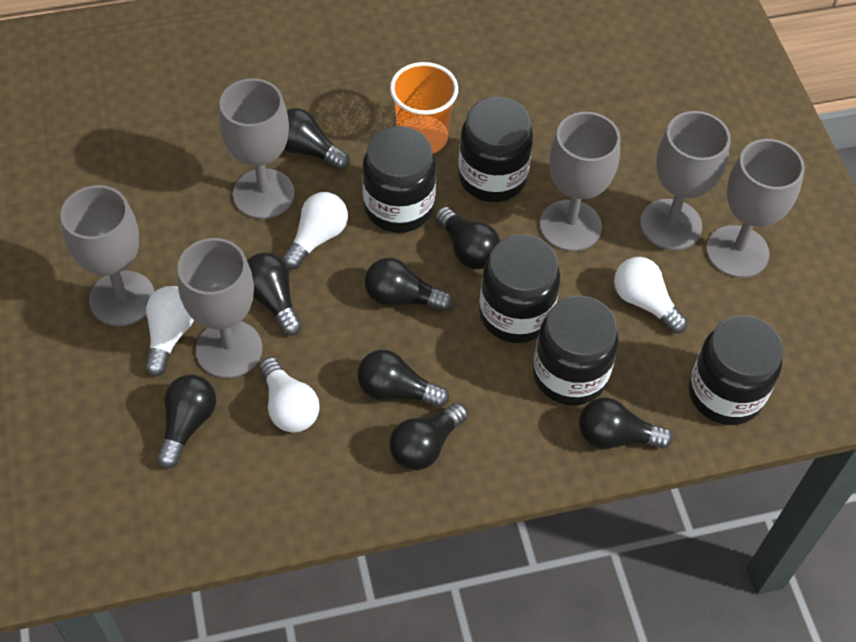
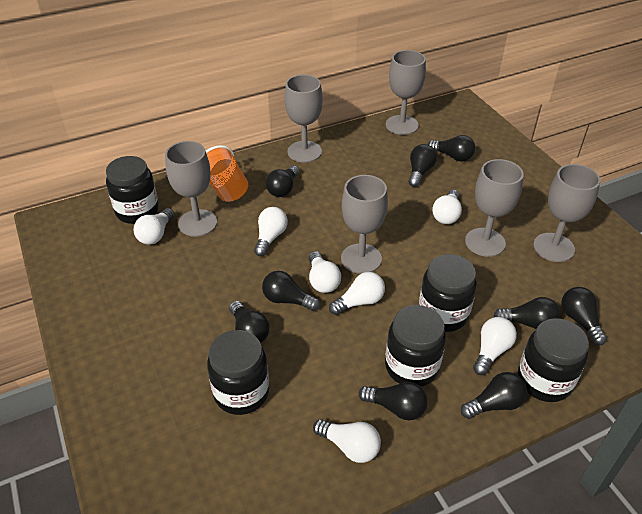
black light bulb: 8 -> 9
white light bulb: 4 -> 7

